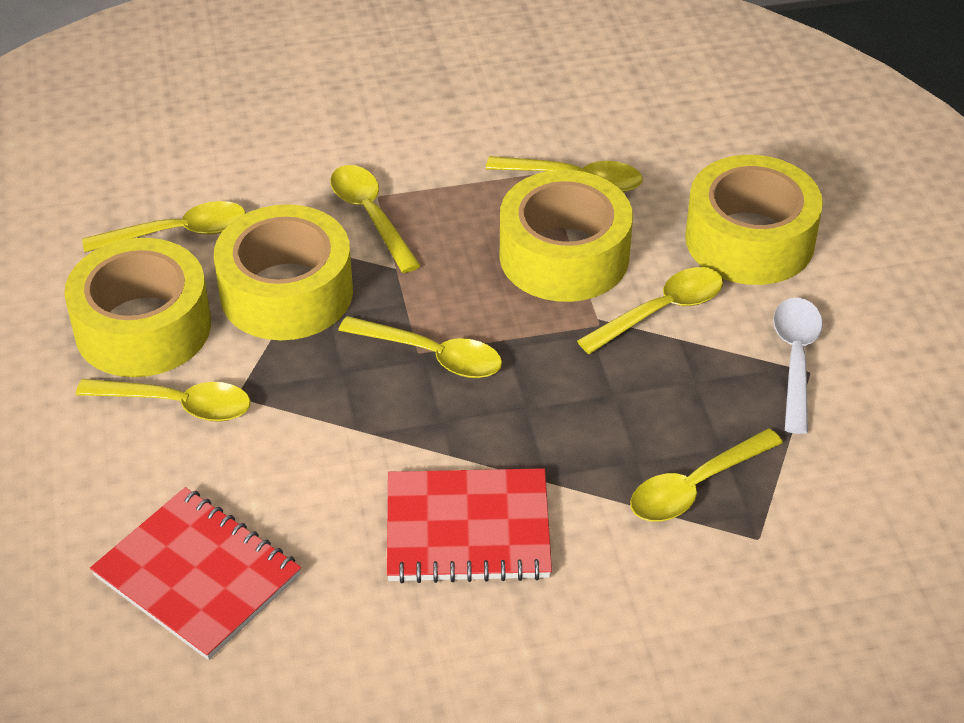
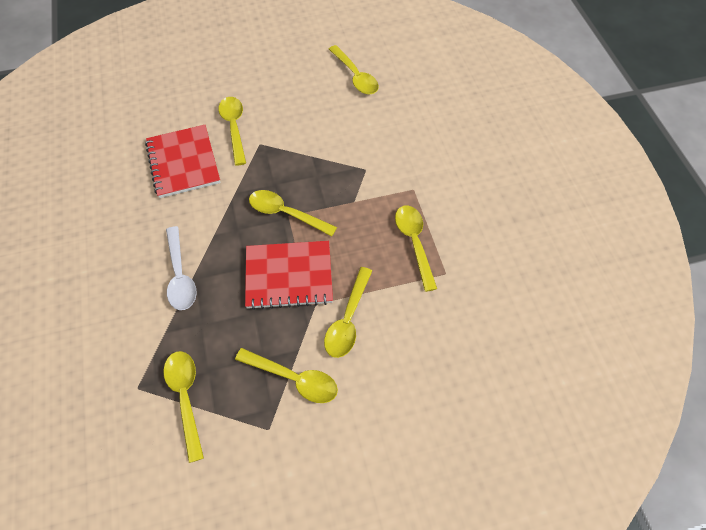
yellow tape: 4 -> 0

